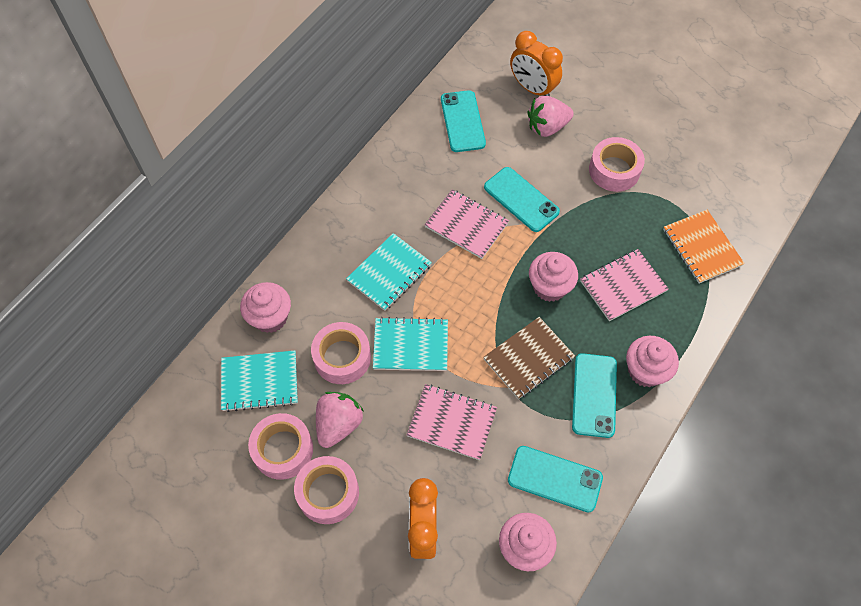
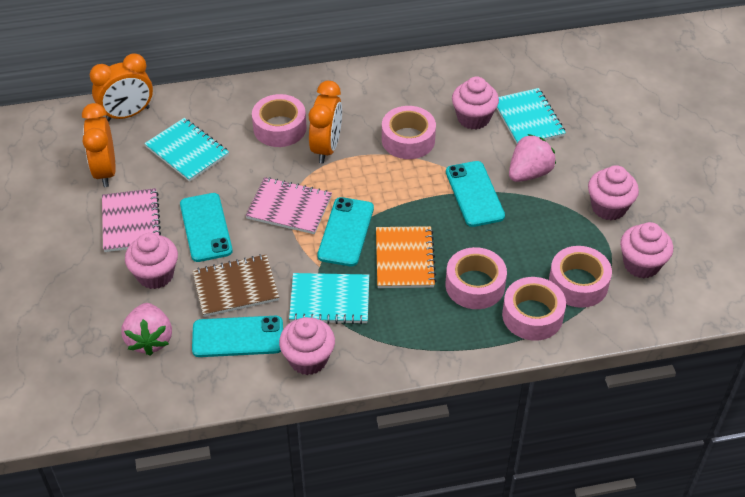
orange clock: 2 -> 3
pink cupcake: 4 -> 5
pink notebook: 3 -> 2
pink tape: 4 -> 5

